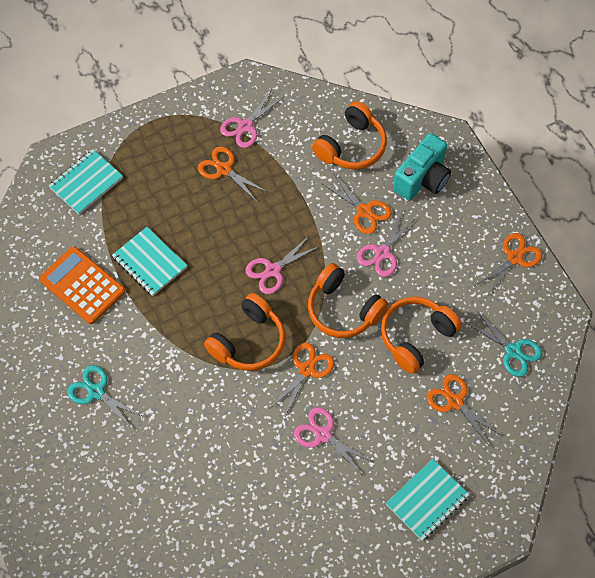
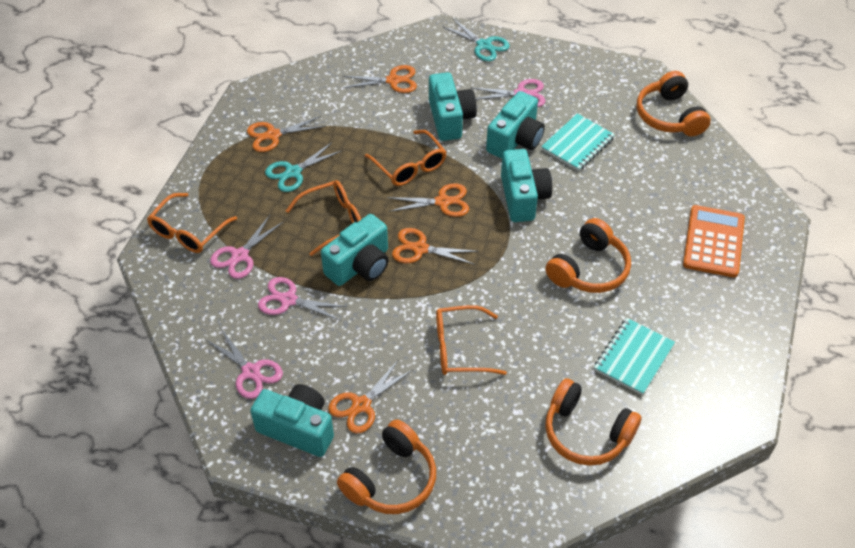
orange glasses: 0 -> 4
turquoise camera: 1 -> 5
turquoise notebook: 3 -> 2

